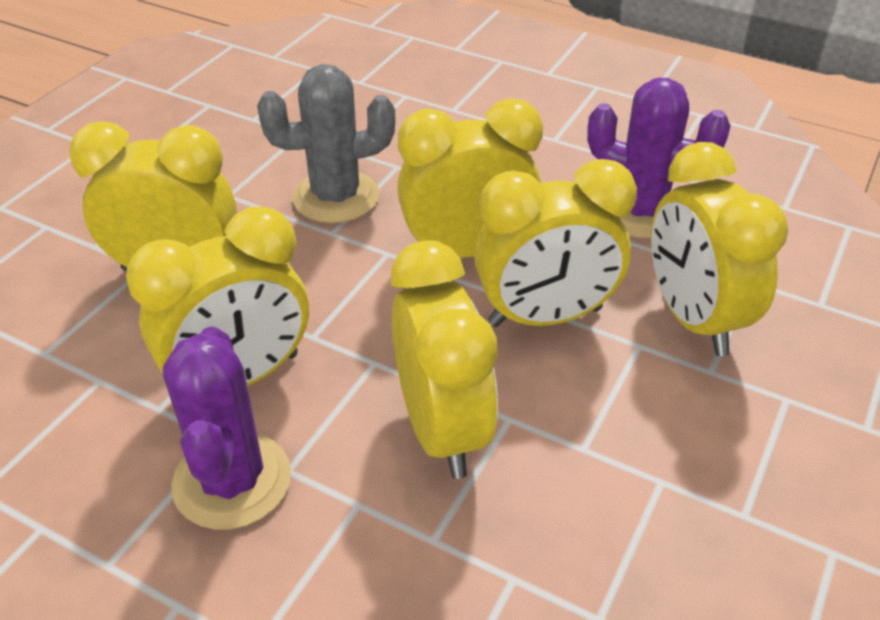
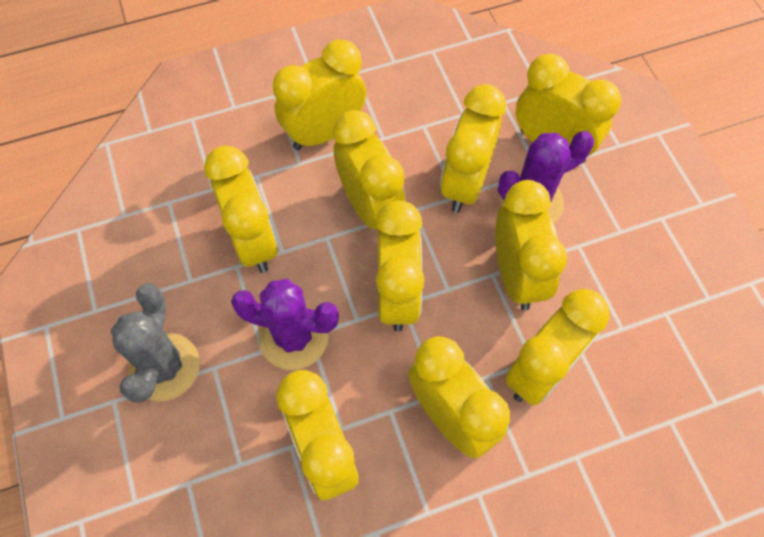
yellow clock: 6 -> 10

